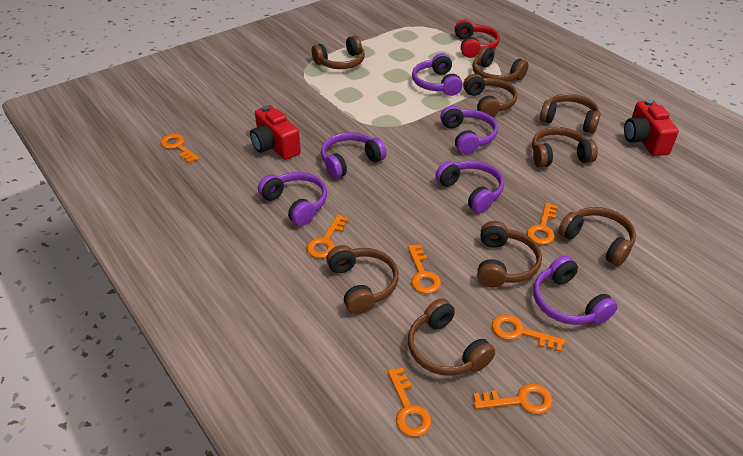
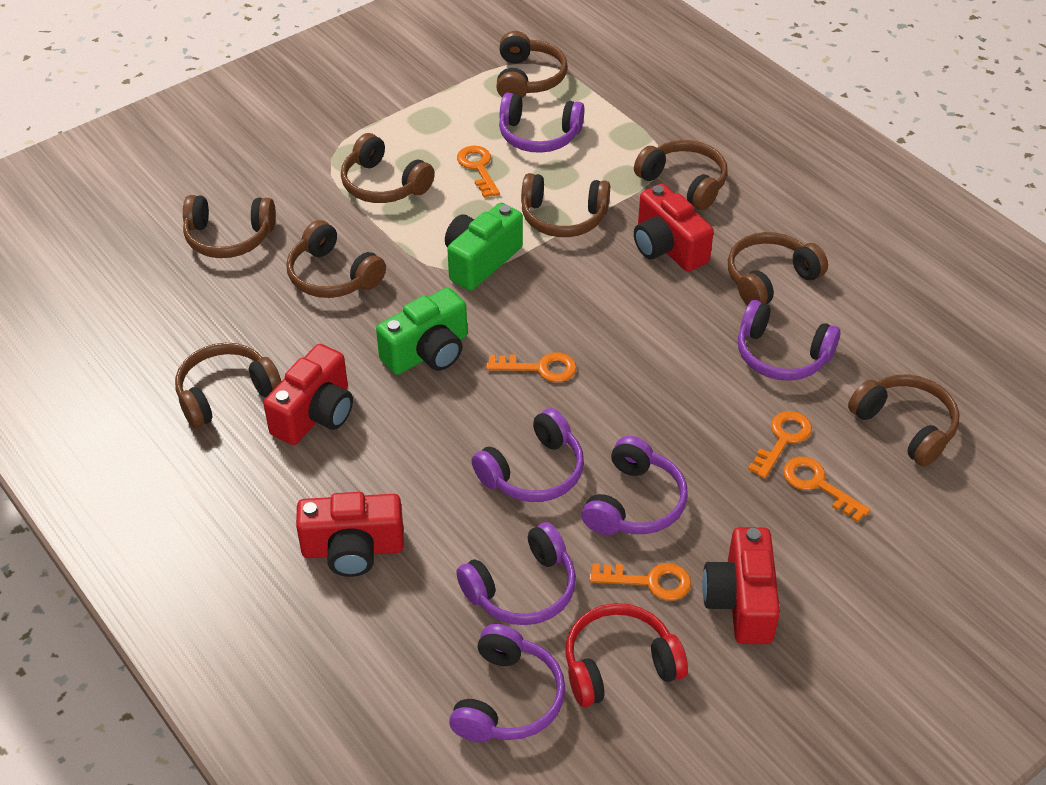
green camera: 0 -> 2
orange key: 7 -> 5
red camera: 2 -> 4

